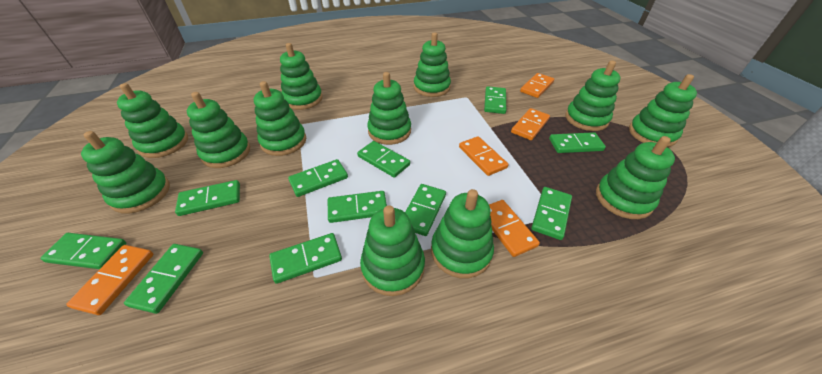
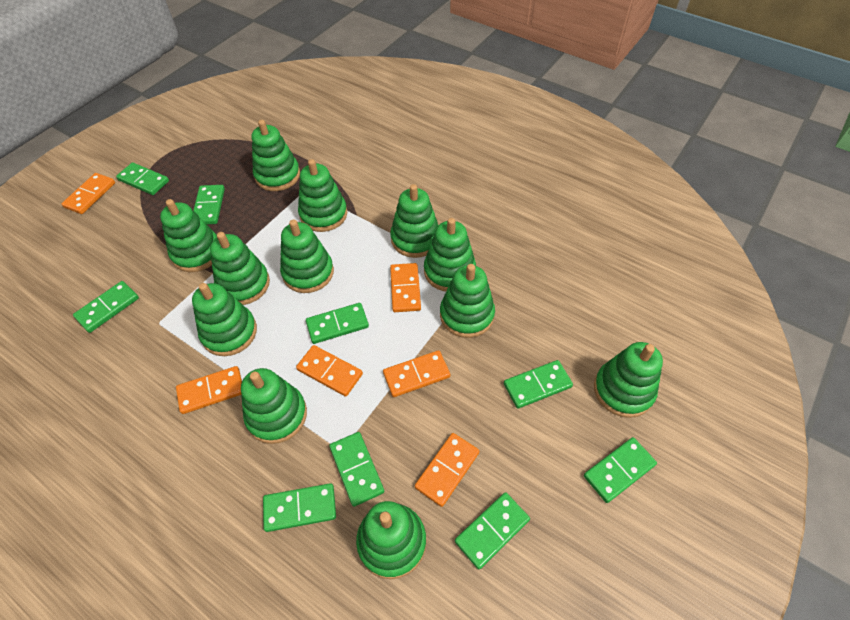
green domino: 11 -> 9
orange domino: 5 -> 6

